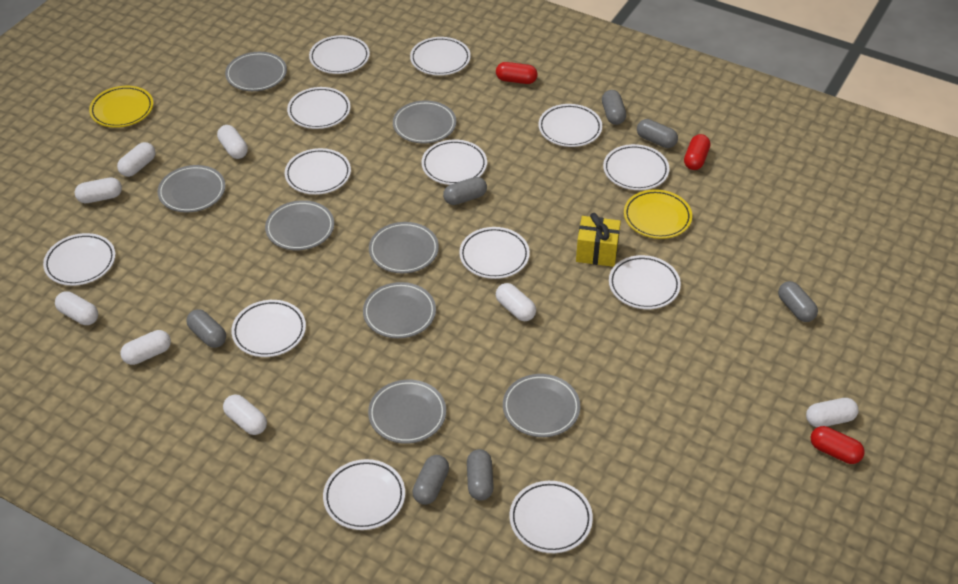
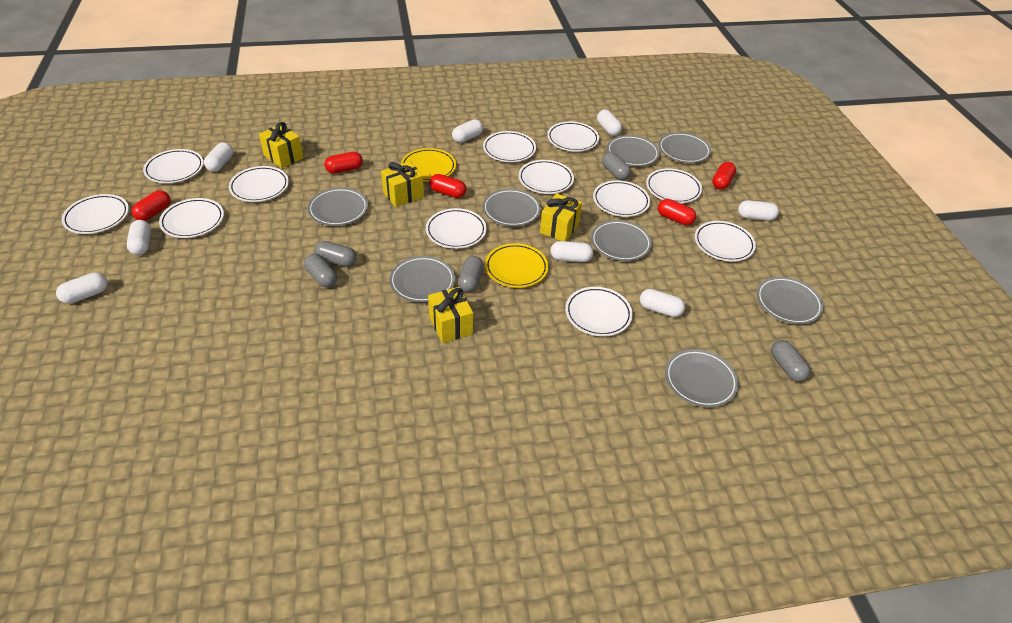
grey capsule: 7 -> 5
red capsule: 3 -> 5
white plate: 13 -> 12
yellow gift: 1 -> 4

